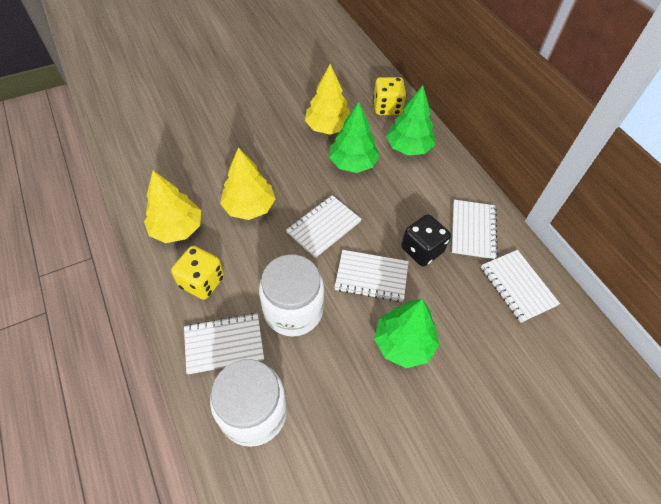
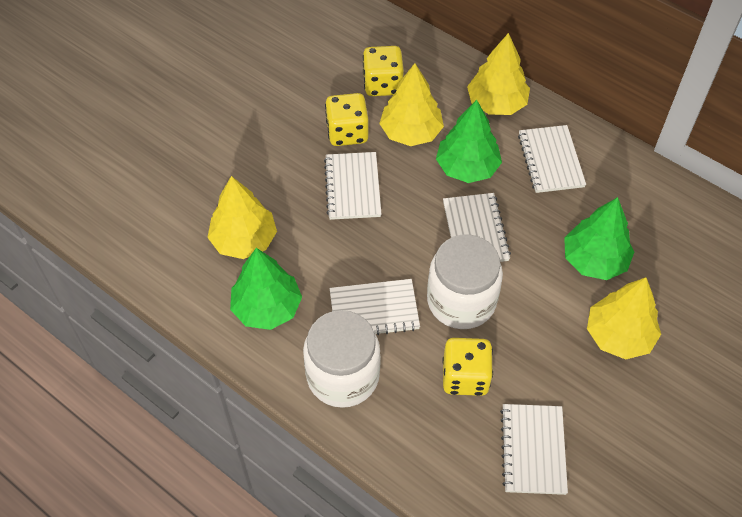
black dice: 1 -> 0
yellow dice: 2 -> 3
yellow tree: 3 -> 4

